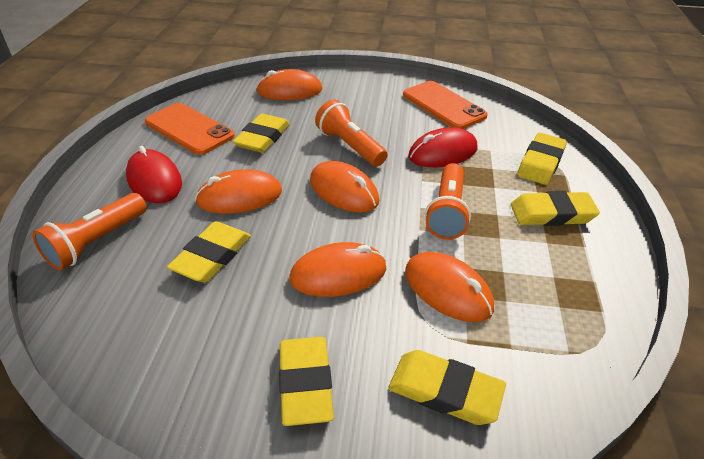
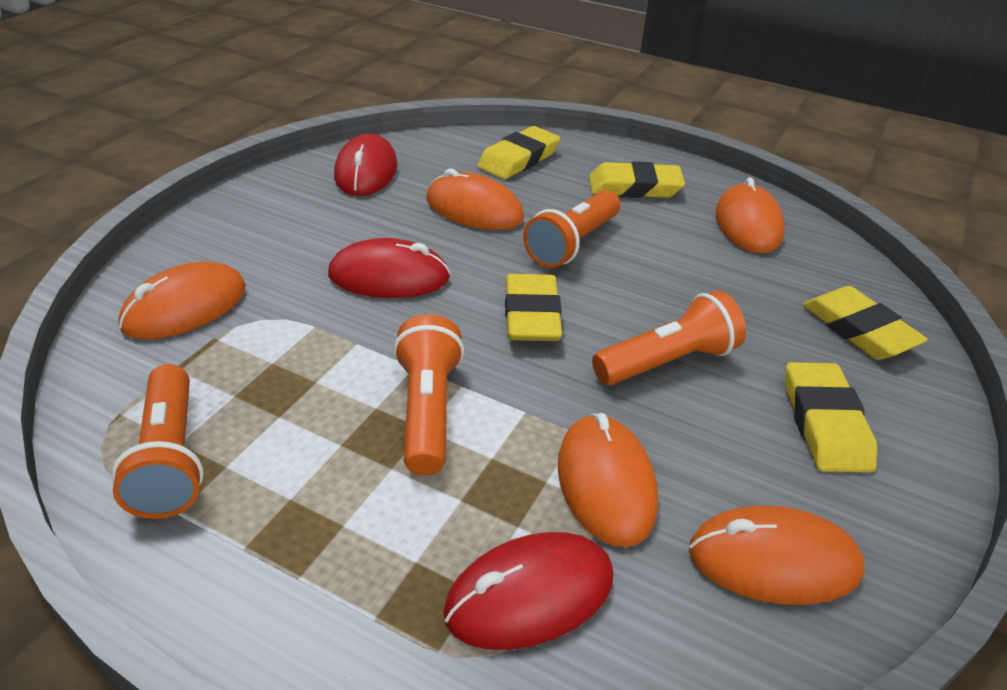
orange flashlight: 3 -> 4
orange phone: 2 -> 0
red mouse: 2 -> 3
yellow eraser: 6 -> 5

